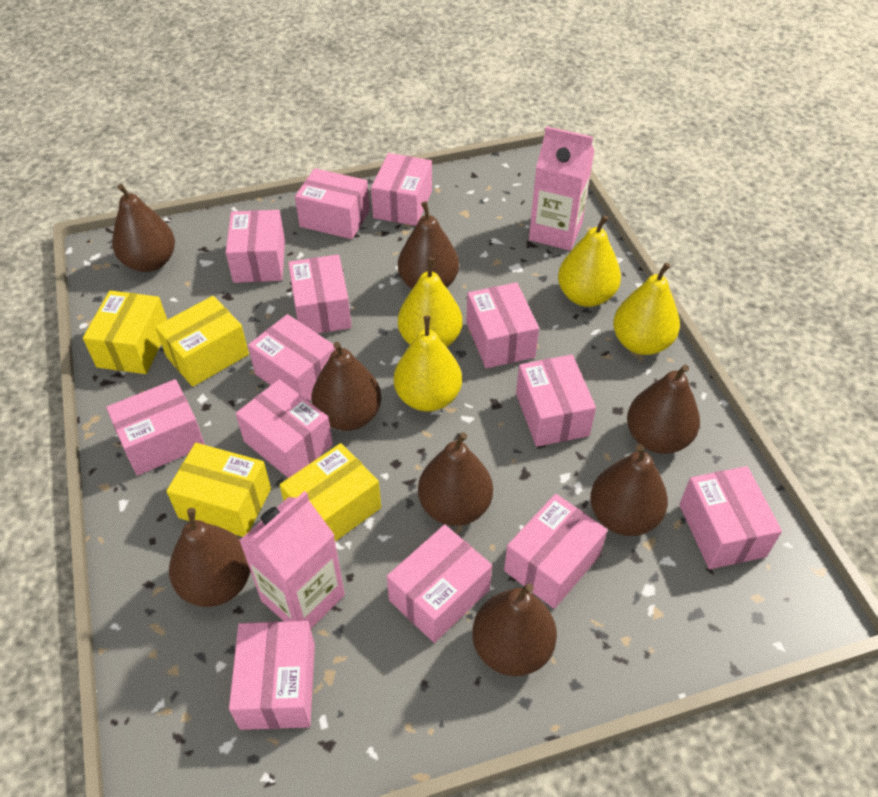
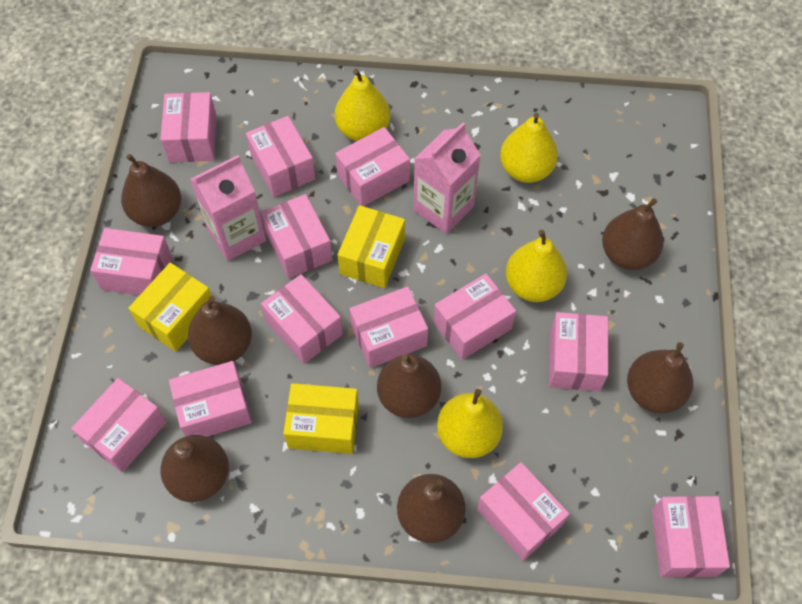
brown pear: 8 -> 7
yellow box: 4 -> 3

